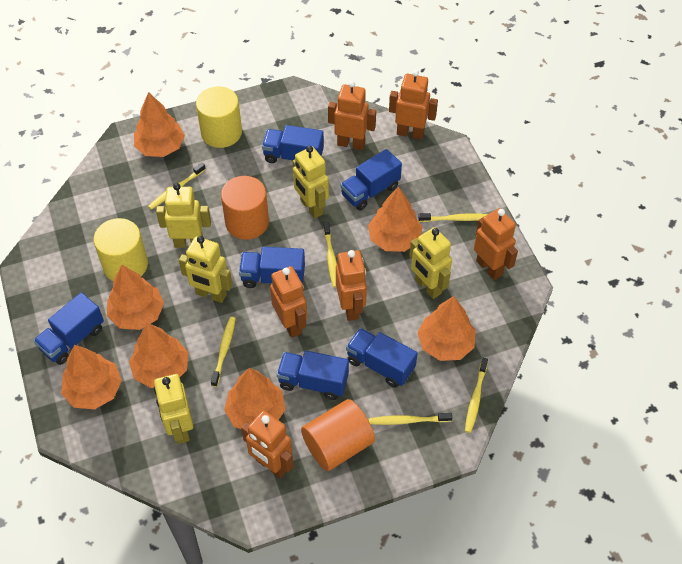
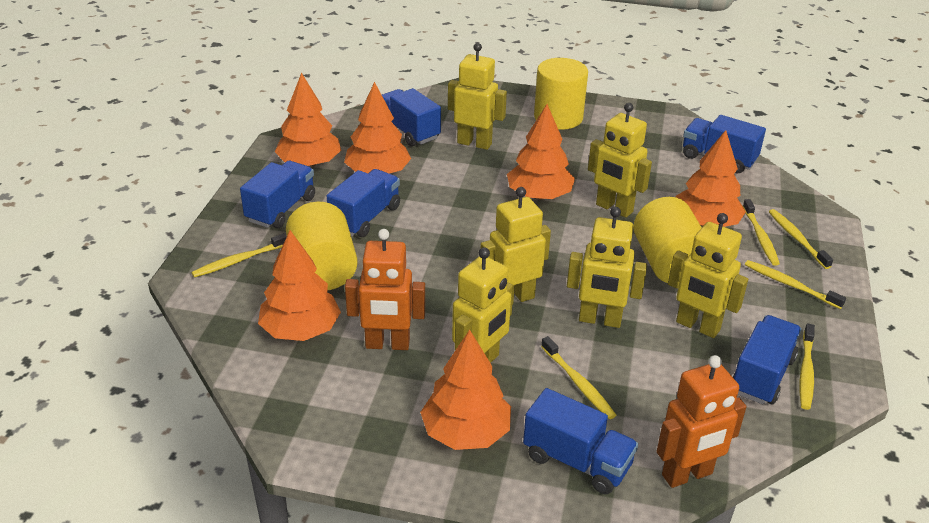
orange cylinder: 2 -> 0
orange robot: 6 -> 2
orange tree: 7 -> 6
yellow cylinder: 2 -> 3
yellow robot: 5 -> 6

